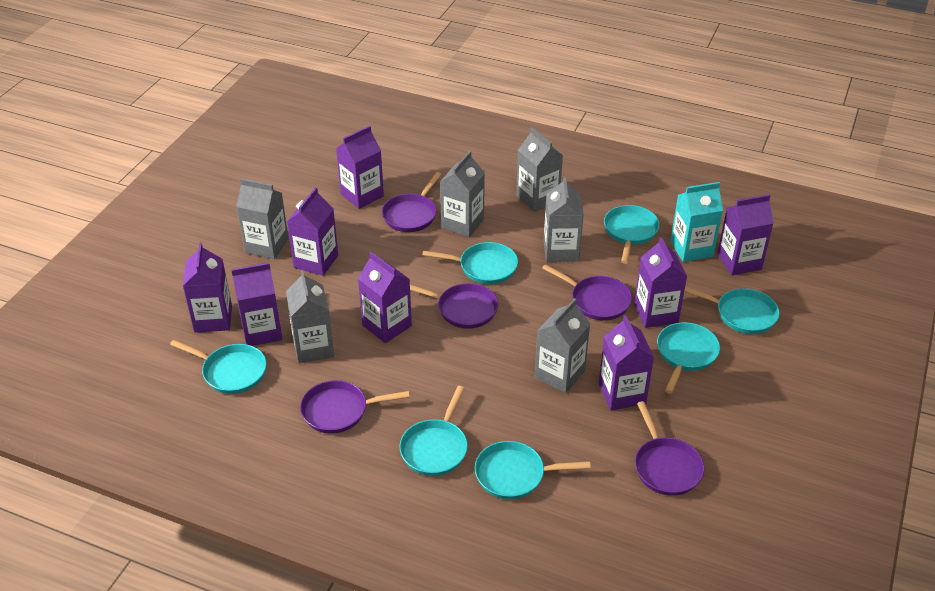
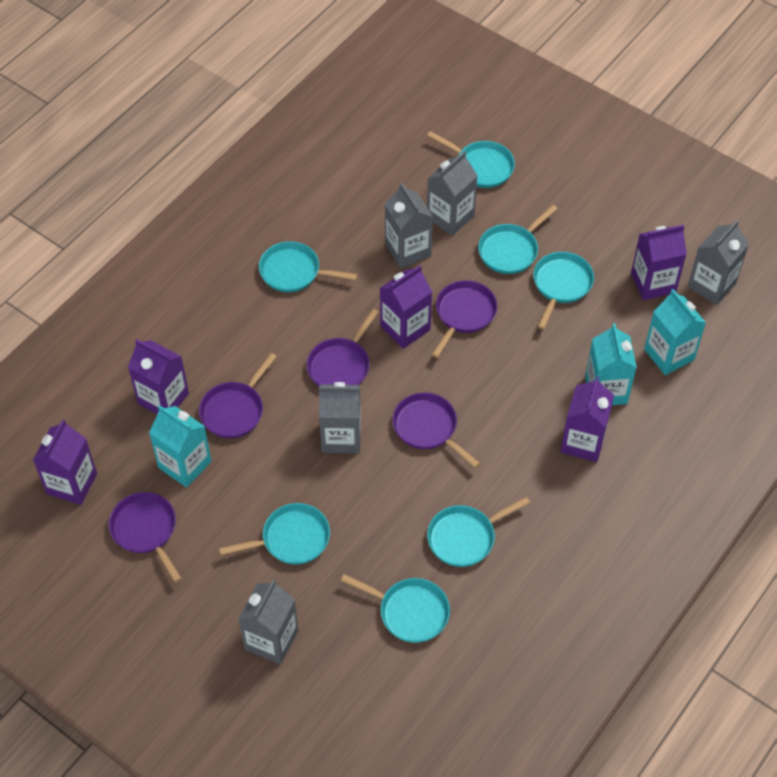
grey carton: 6 -> 5
purple carton: 8 -> 5
turquoise carton: 1 -> 3

